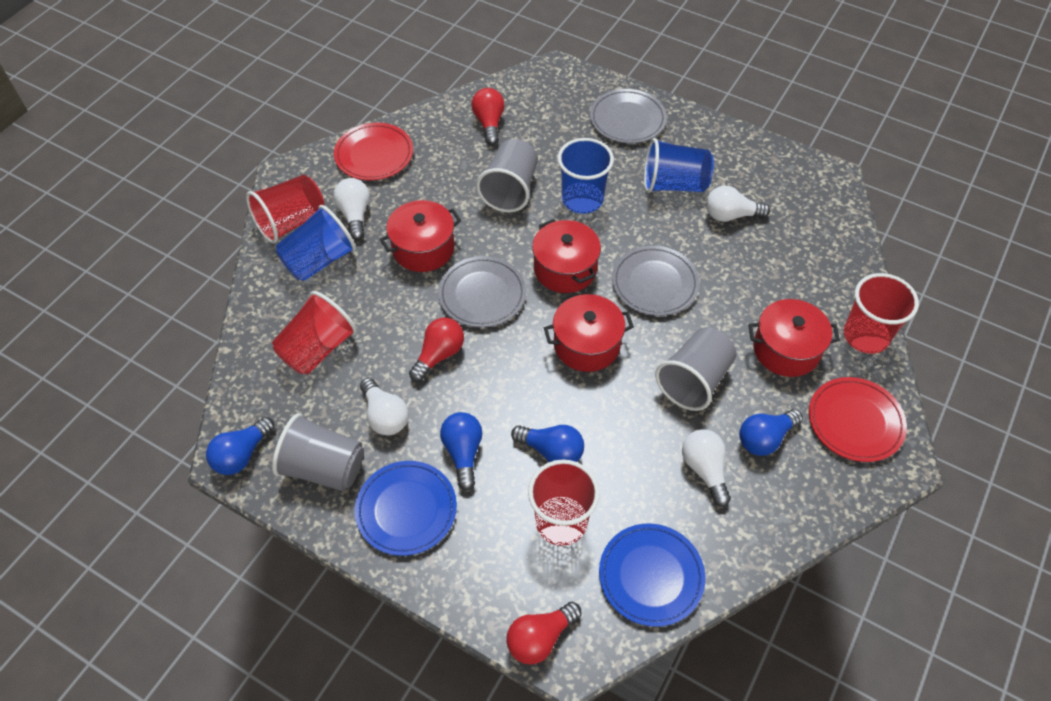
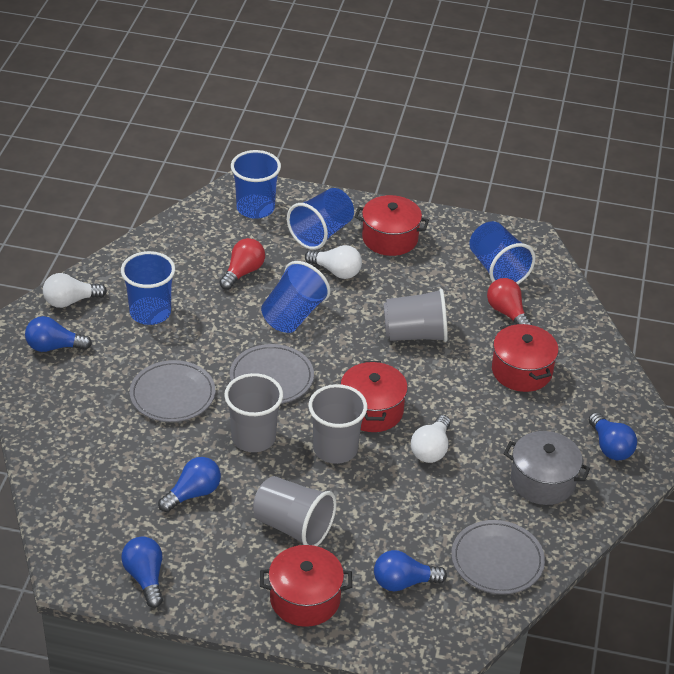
blue cup: 3 -> 5
blue light bulb: 4 -> 5
blue plate: 2 -> 0
grey cup: 3 -> 4
grey pot: 0 -> 1
red cup: 4 -> 0
red light bulb: 3 -> 2
red plate: 2 -> 0
white light bulb: 4 -> 3

